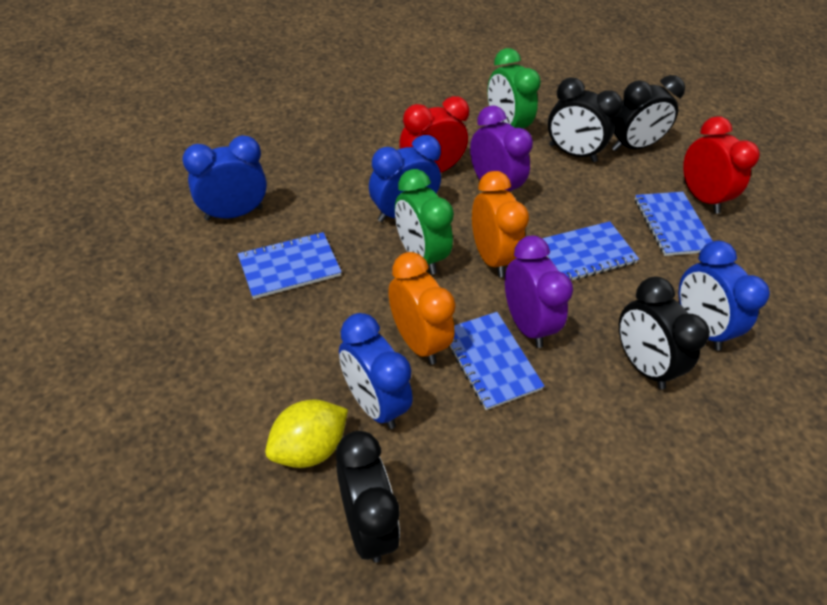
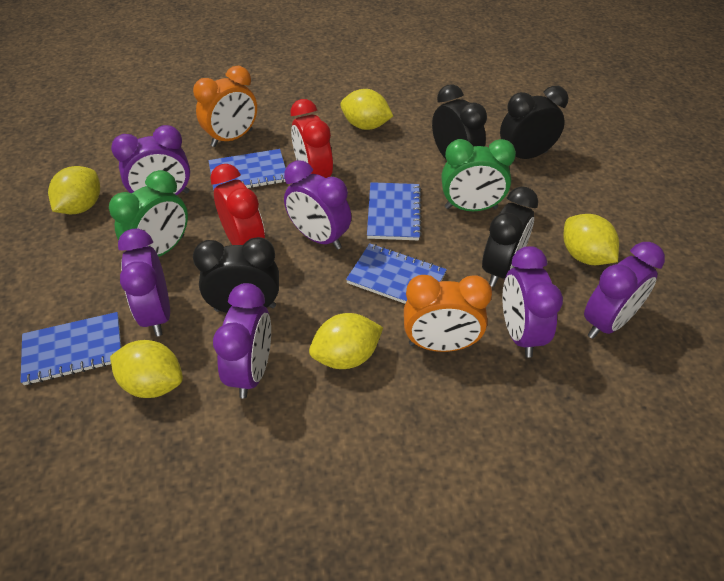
blue clock: 4 -> 0
purple clock: 2 -> 6
yellow lemon: 1 -> 5

